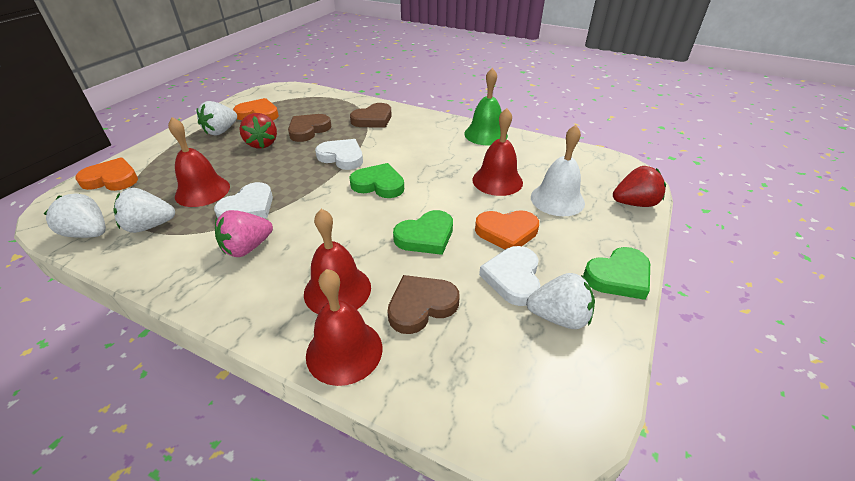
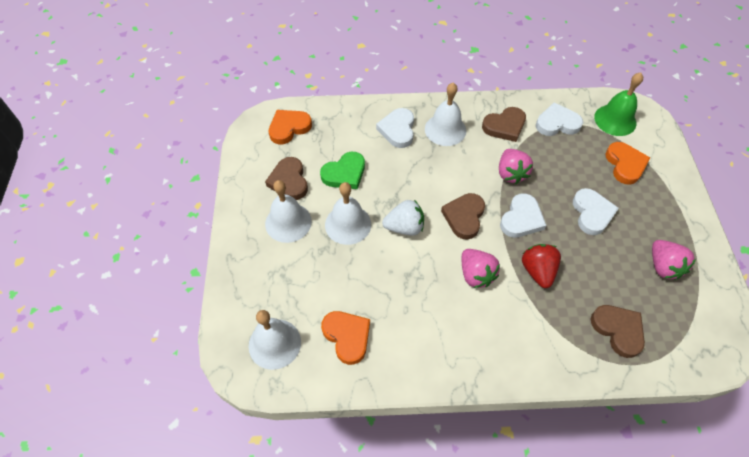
brown heart: 3 -> 4
green heart: 3 -> 1
pink strawberry: 1 -> 3
red bell: 4 -> 0
red strawberry: 2 -> 1
white bell: 1 -> 4
white heart: 3 -> 4
white strawberry: 4 -> 1

